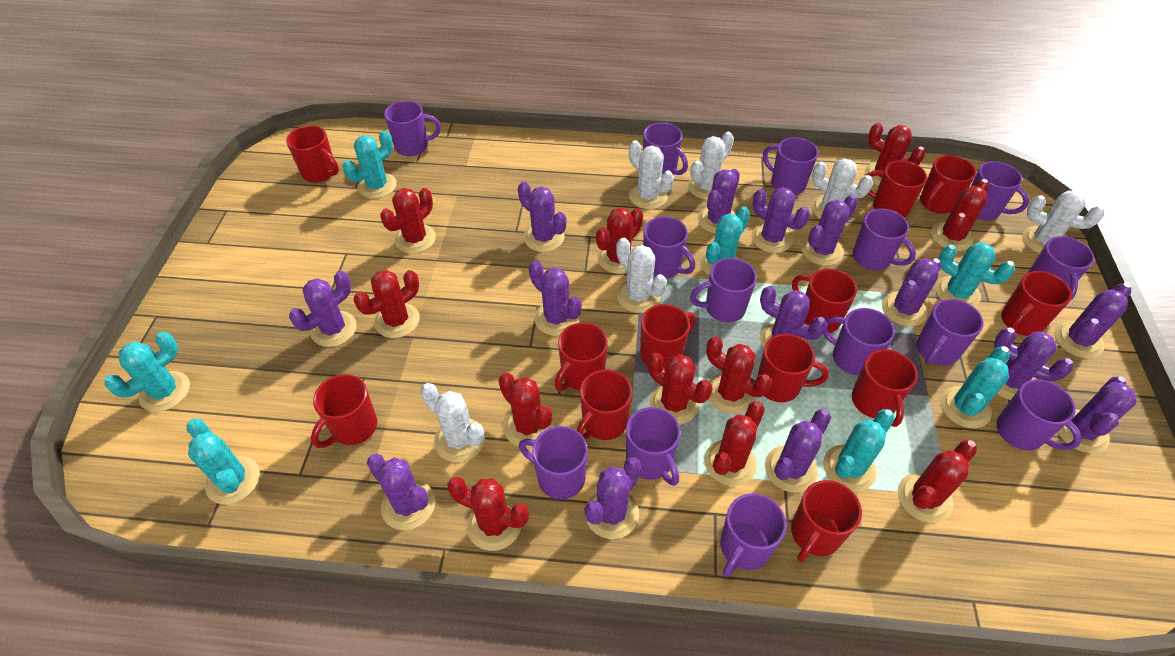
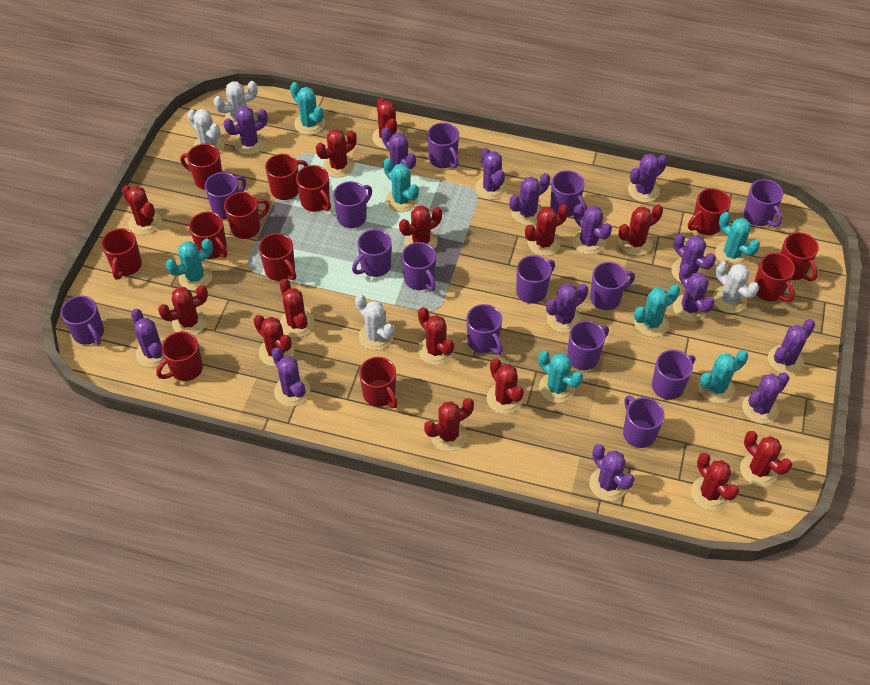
red cactus: 11 -> 14
white cactus: 6 -> 4

